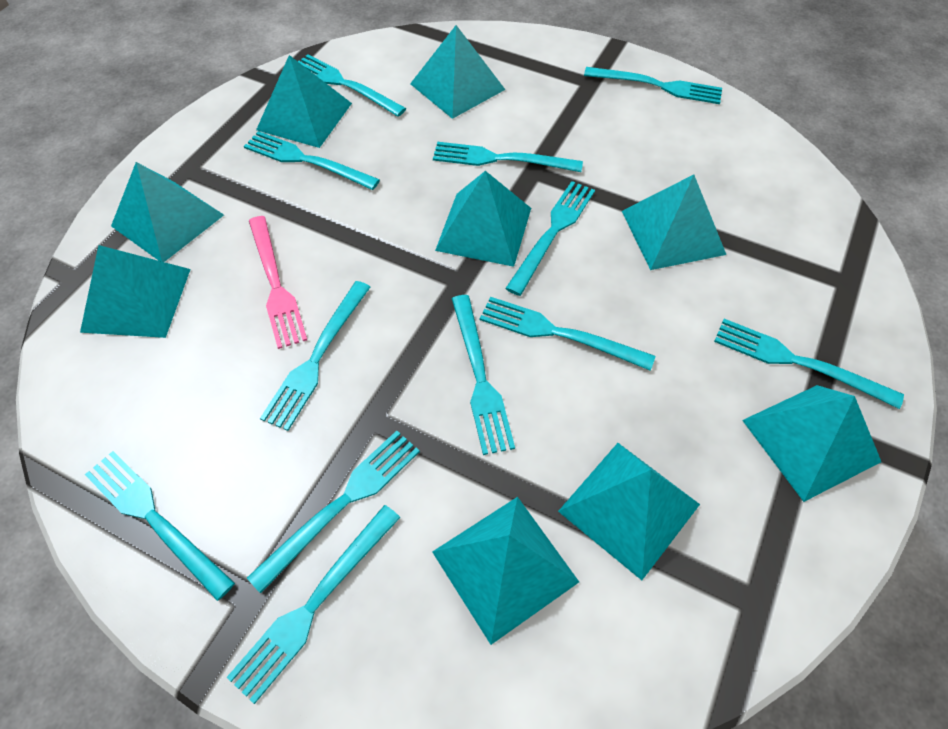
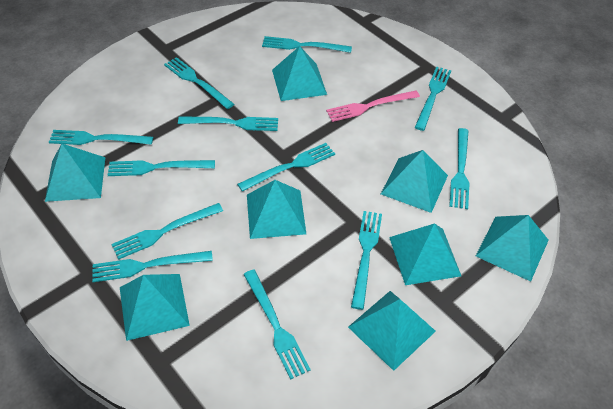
turquoise pyramid: 9 -> 8

